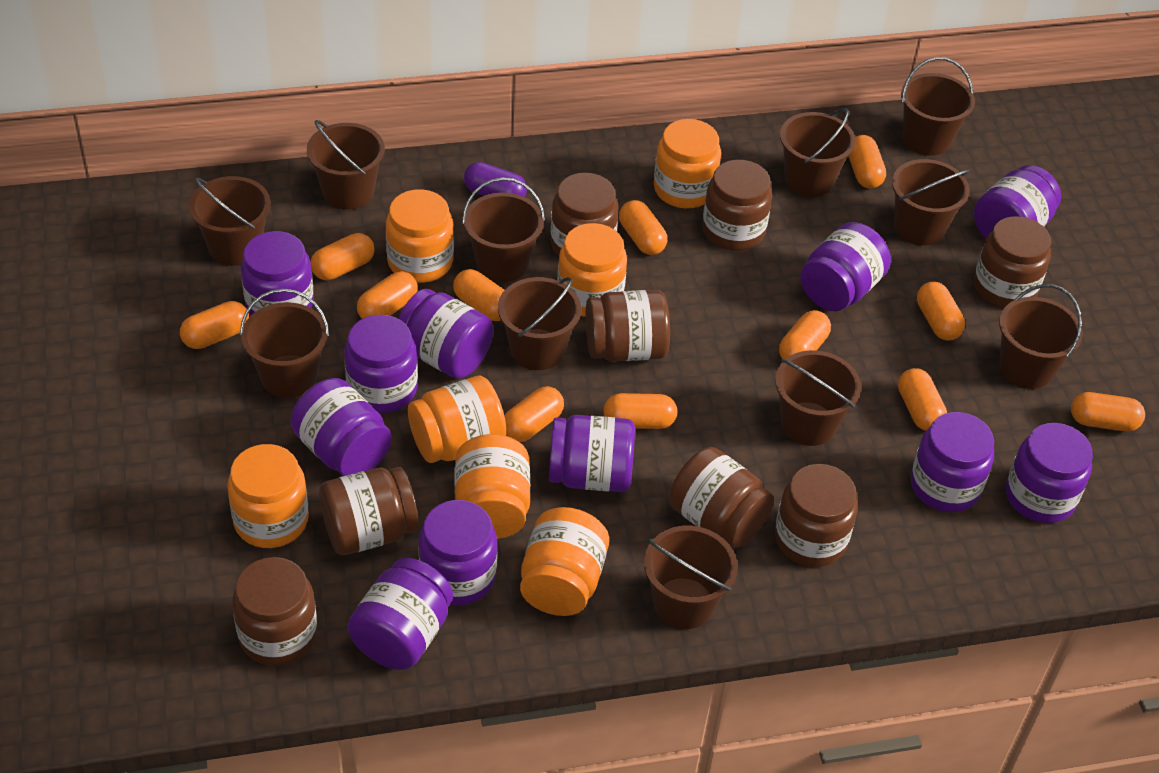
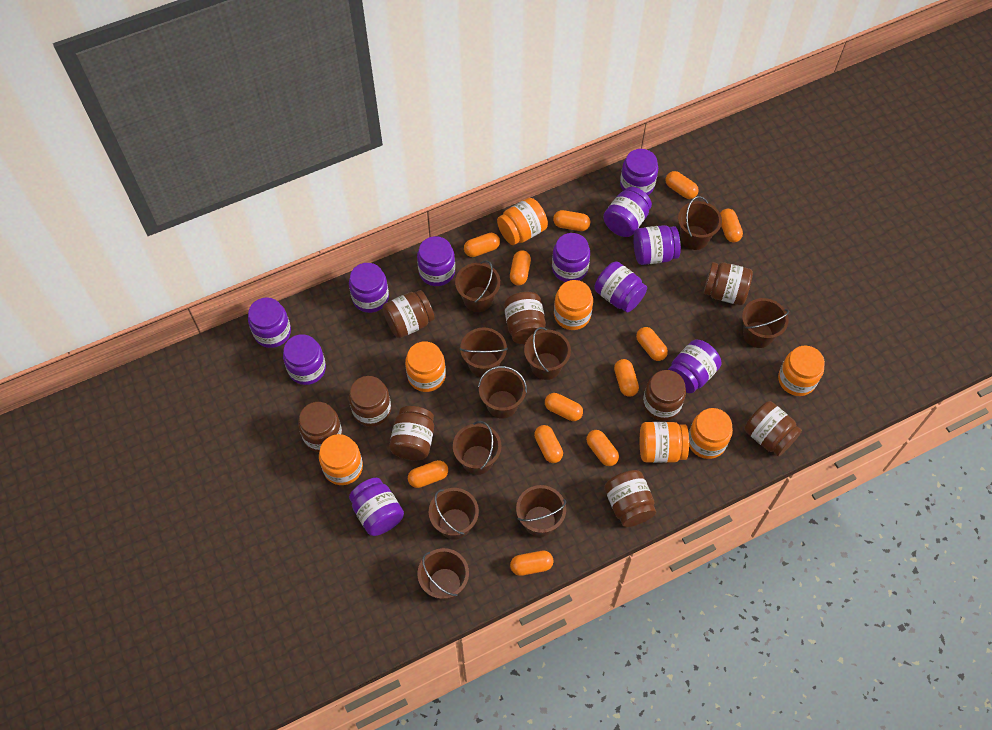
brown bucket: 11 -> 10
brown jar: 8 -> 9
purple capsule: 1 -> 0

